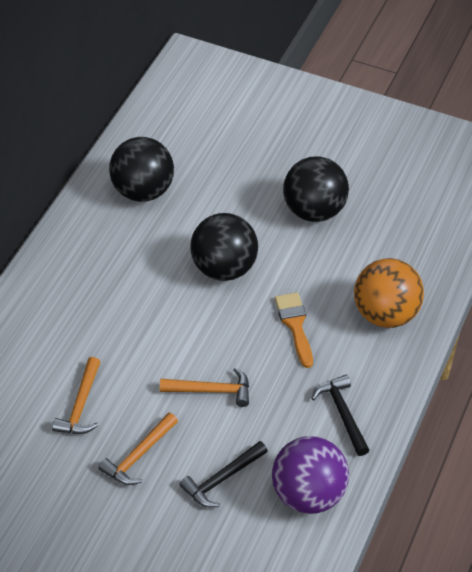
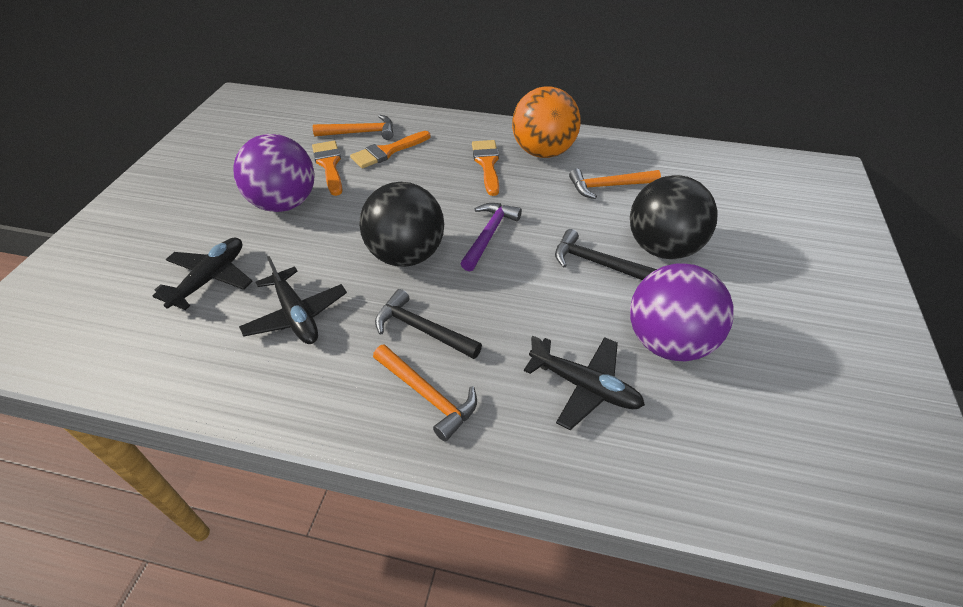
black ball: 3 -> 2
black plane: 0 -> 3
orange brush: 1 -> 3
purple ball: 1 -> 2
purple hammer: 0 -> 1

